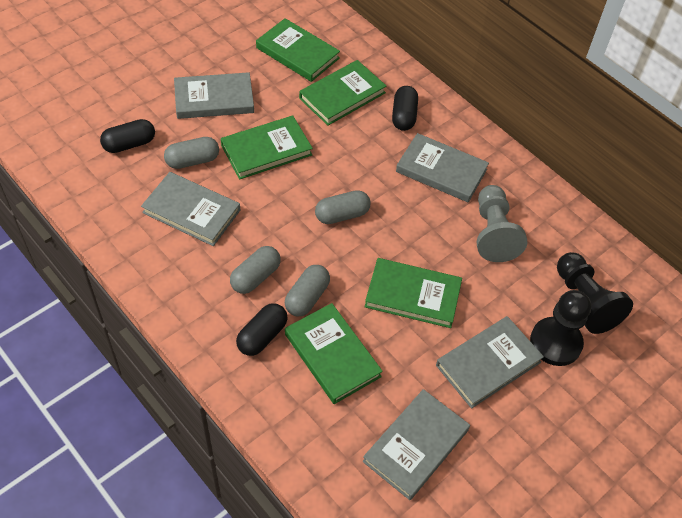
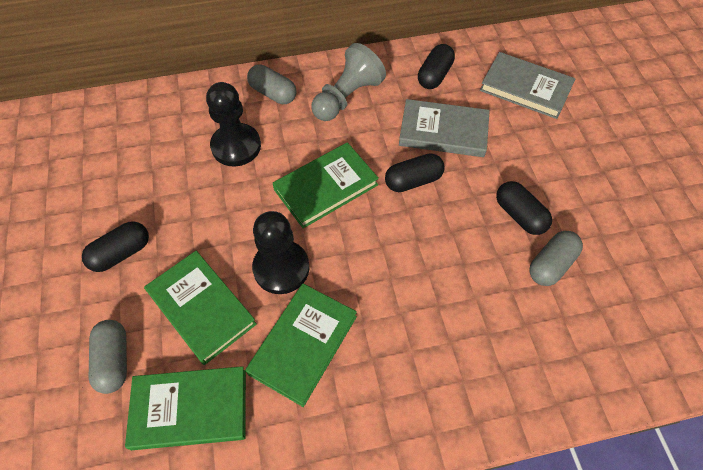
black capsule: 3 -> 4
green book: 5 -> 4
grey book: 5 -> 2
grey capsule: 4 -> 3

